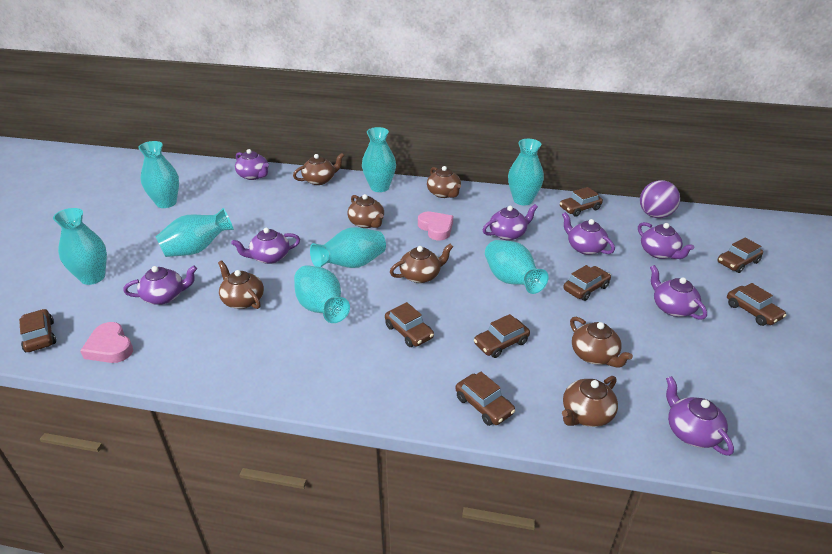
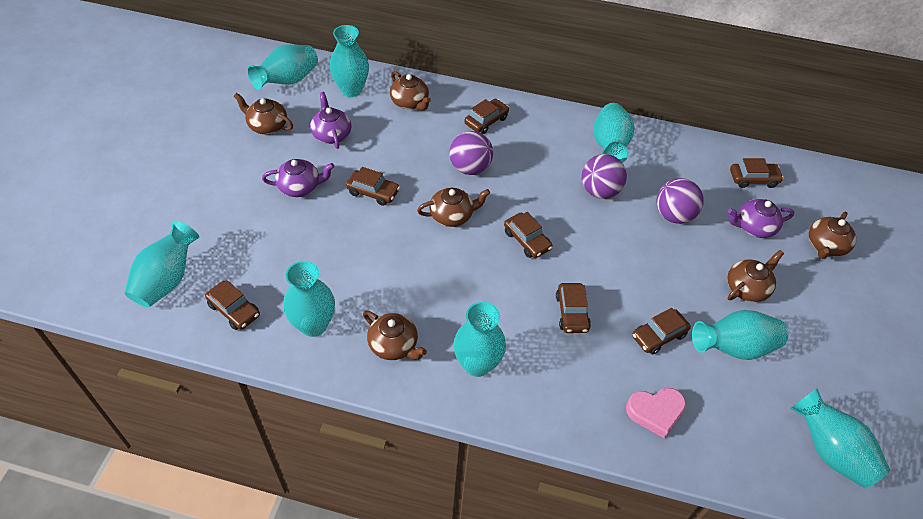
brown car: 8 -> 7
brown teapot: 7 -> 6
pink heart: 2 -> 1
purple ball: 1 -> 3
purple teapot: 8 -> 3

